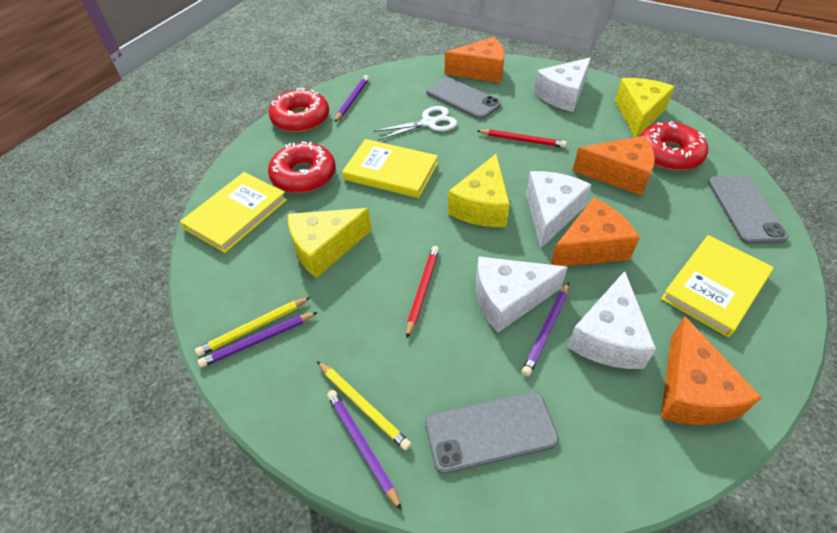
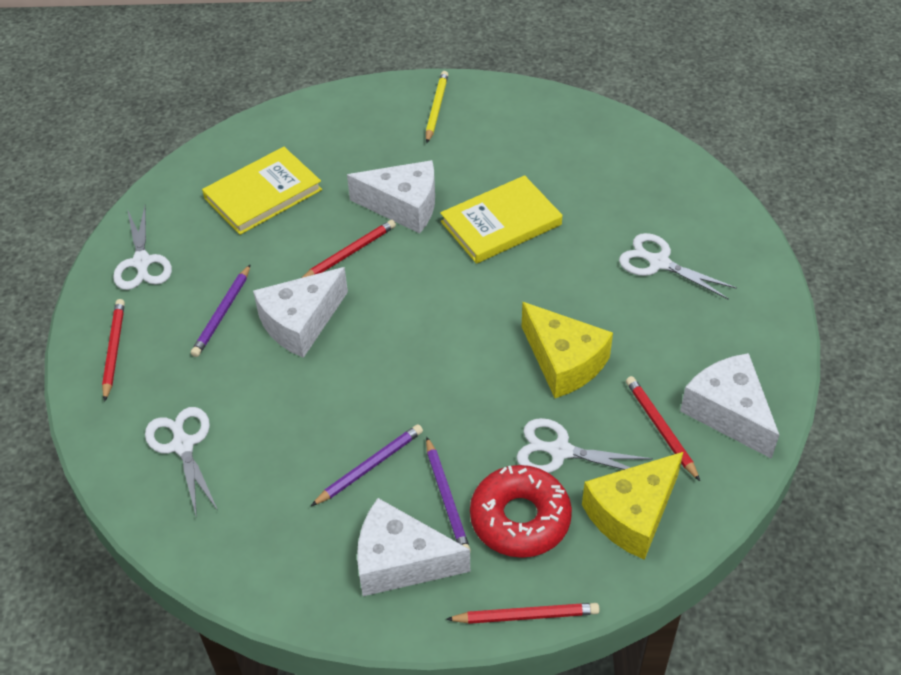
grey phone: 3 -> 0
orange cheese: 4 -> 0
purple pencil: 4 -> 3
red donut: 3 -> 1
red pencil: 2 -> 4
white scissors: 1 -> 4
yellow book: 3 -> 2
yellow cheese: 3 -> 2
yellow pencil: 2 -> 1

